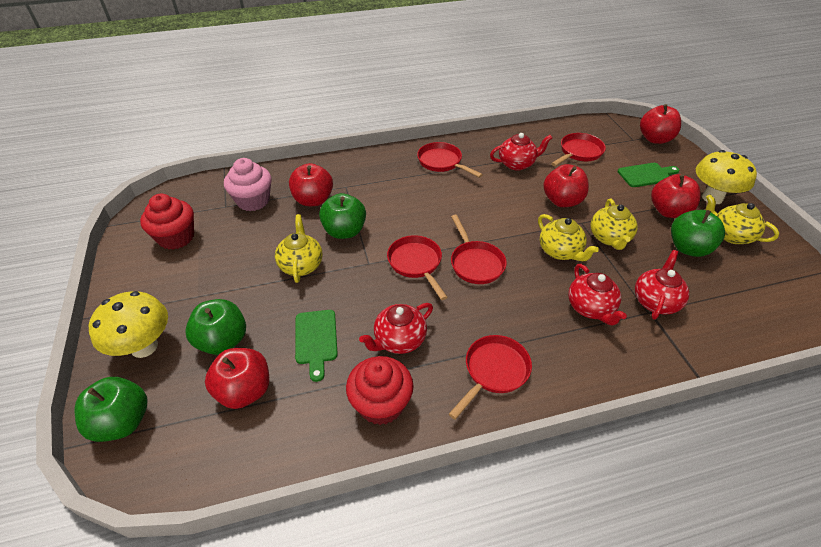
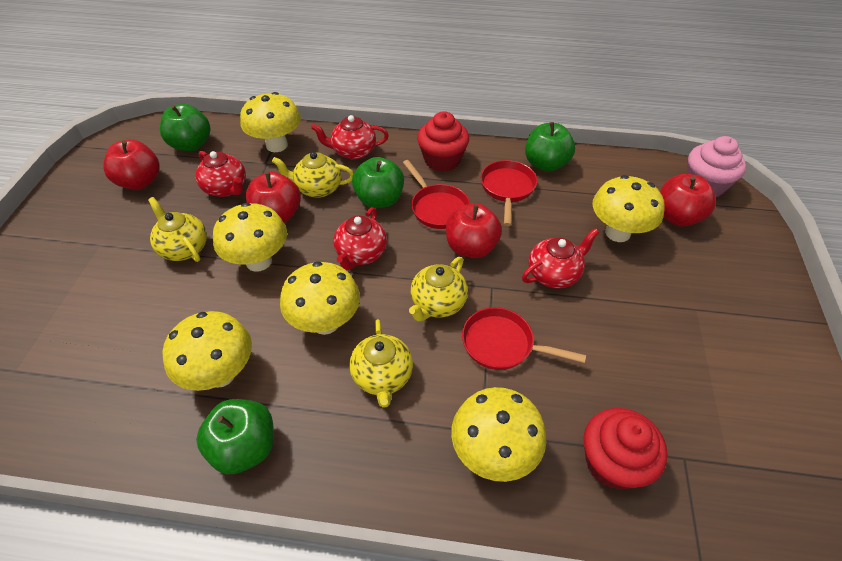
green cutting board: 2 -> 0
red apple: 5 -> 4
red pan: 5 -> 3
yellow mushroom: 2 -> 6

